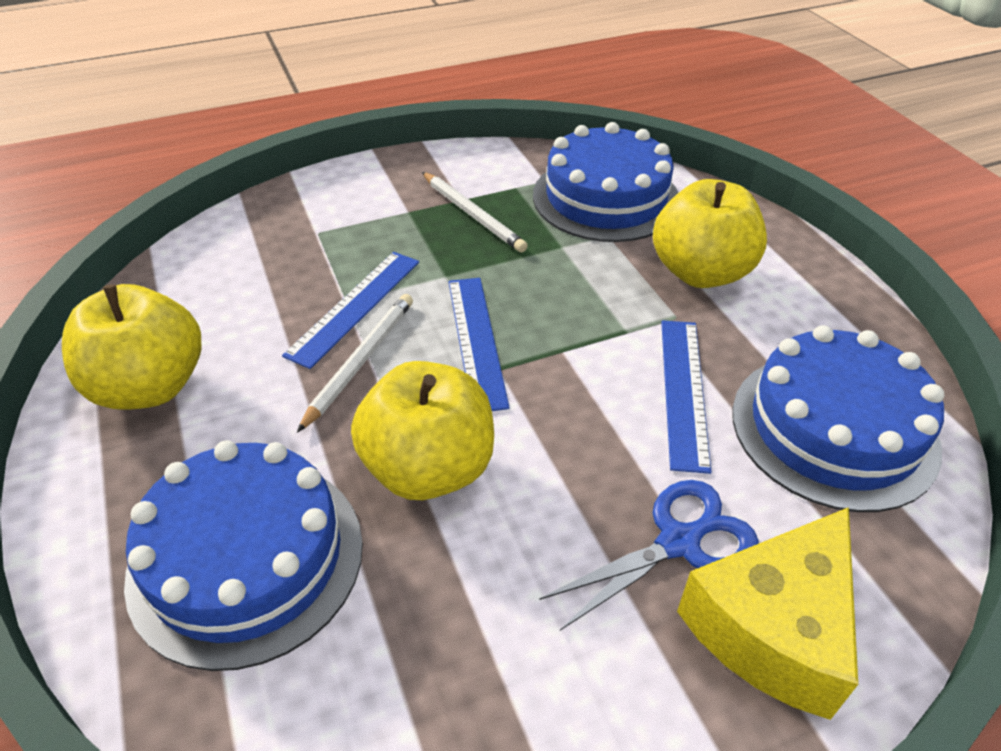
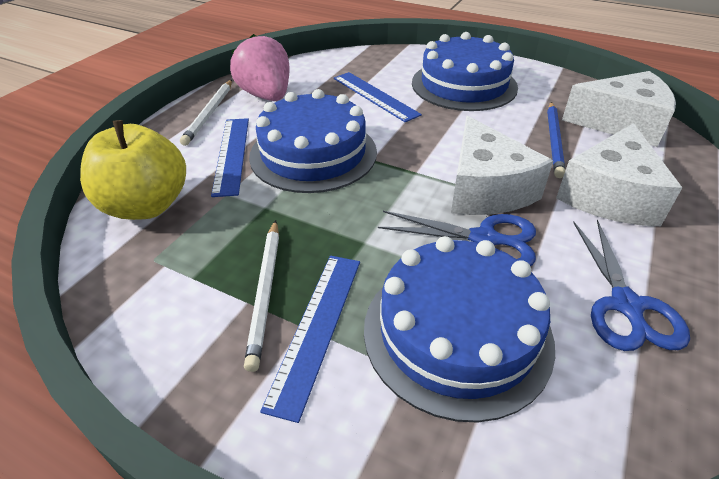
blue pencil: 0 -> 1
blue scissors: 1 -> 2
pink strawberry: 0 -> 1
white cheese: 0 -> 3
yellow apple: 3 -> 1
yellow cheese: 1 -> 0

